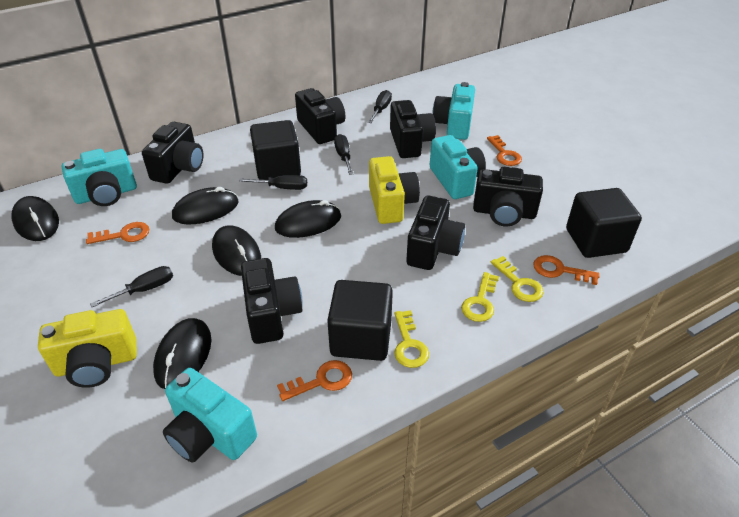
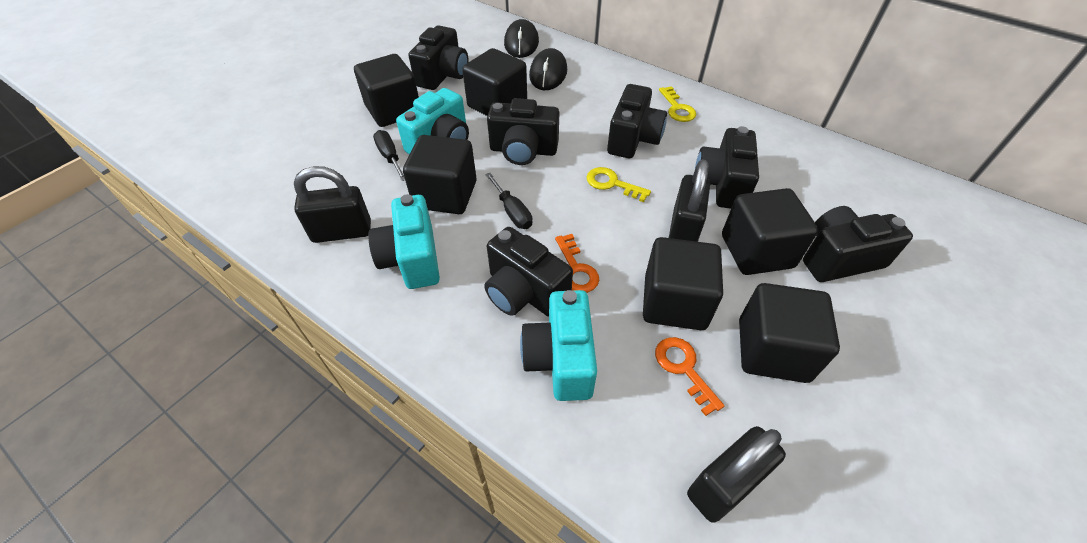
black cube: 3 -> 6
black mouse: 5 -> 2
black padlock: 0 -> 3
black screwdriver: 4 -> 2
orange key: 4 -> 2
turquoise camera: 4 -> 3
yellow camera: 2 -> 0
yellow key: 3 -> 2

